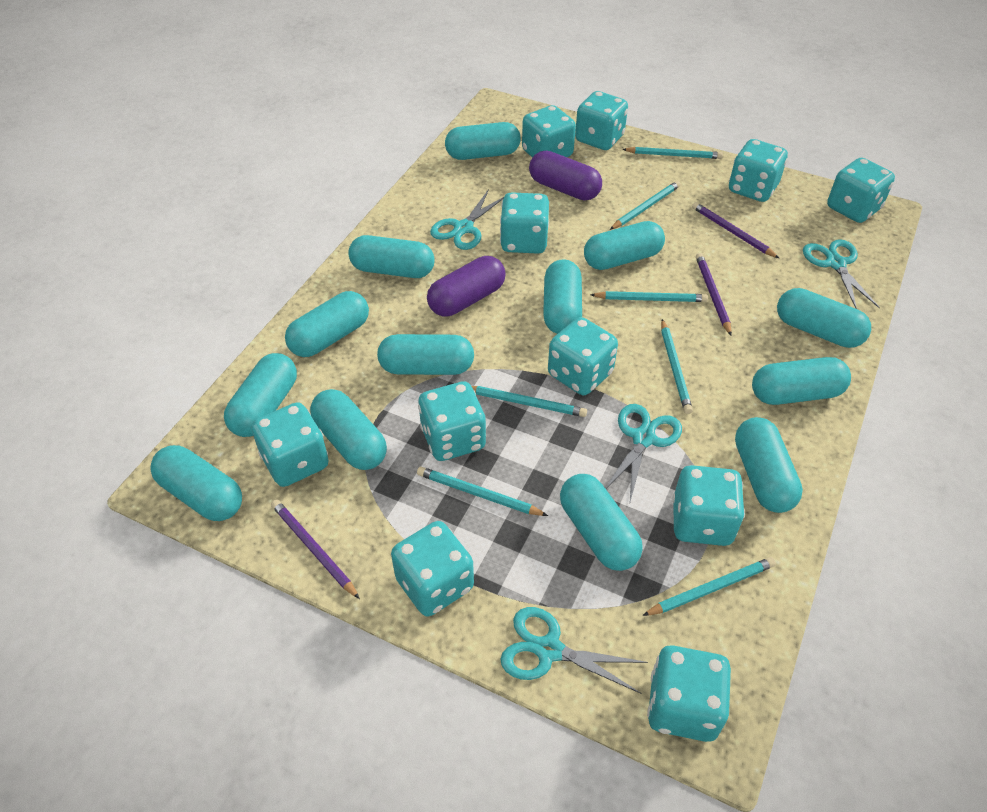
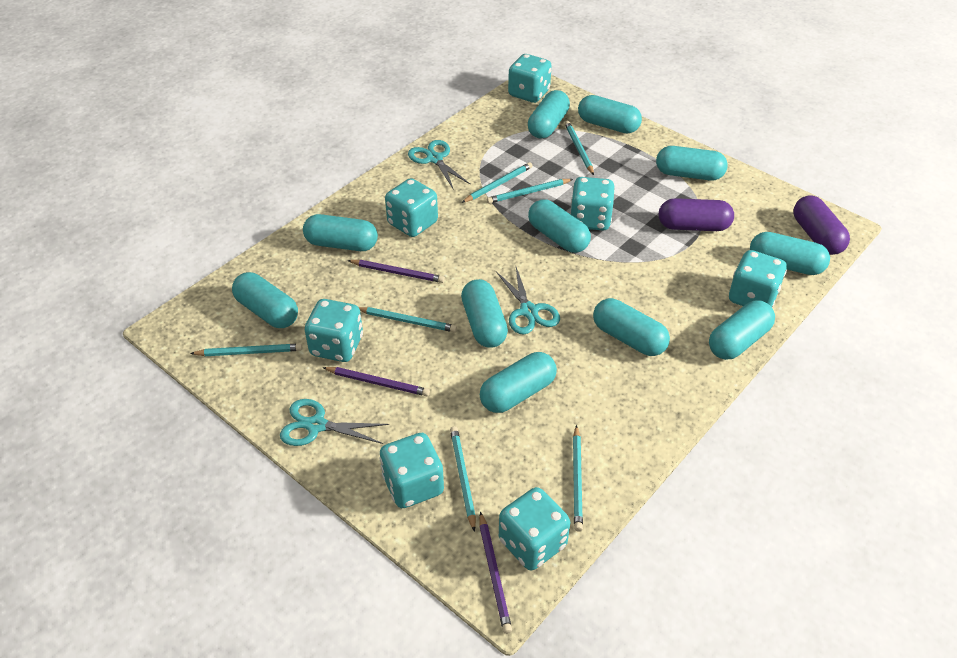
turquoise capsule: 13 -> 11
turquoise dice: 11 -> 7
turquoise scissors: 4 -> 3

